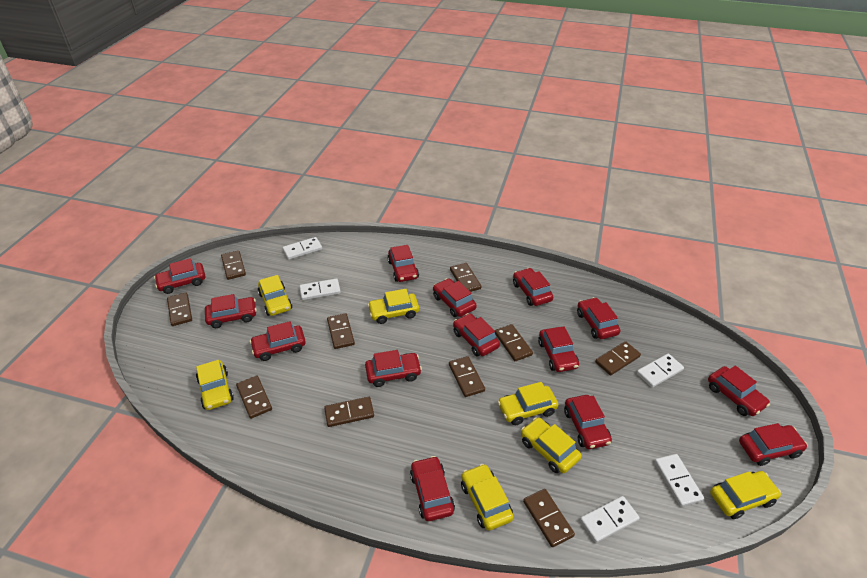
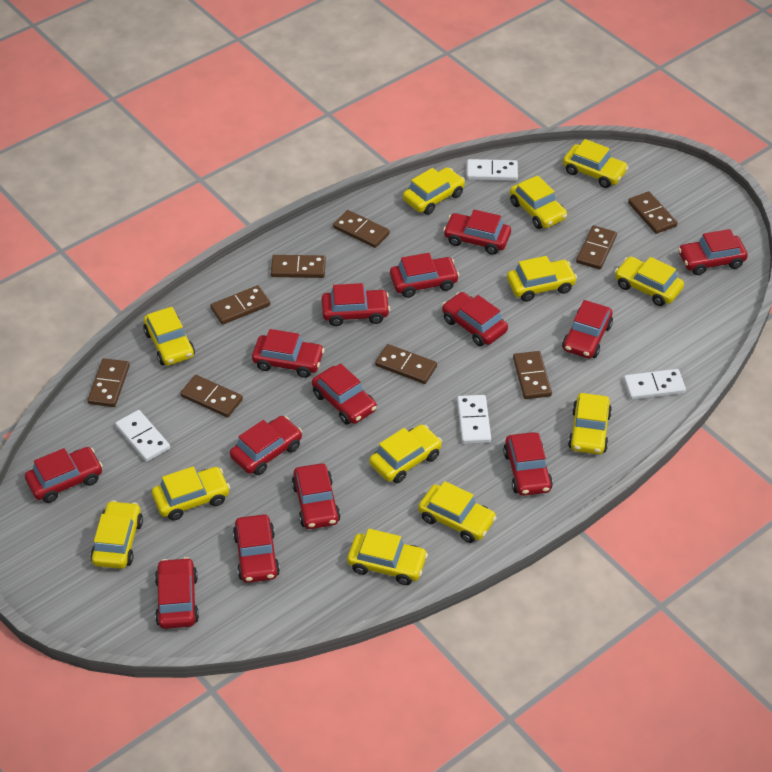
brown domino: 10 -> 9
white domino: 5 -> 4
yellow car: 7 -> 12

